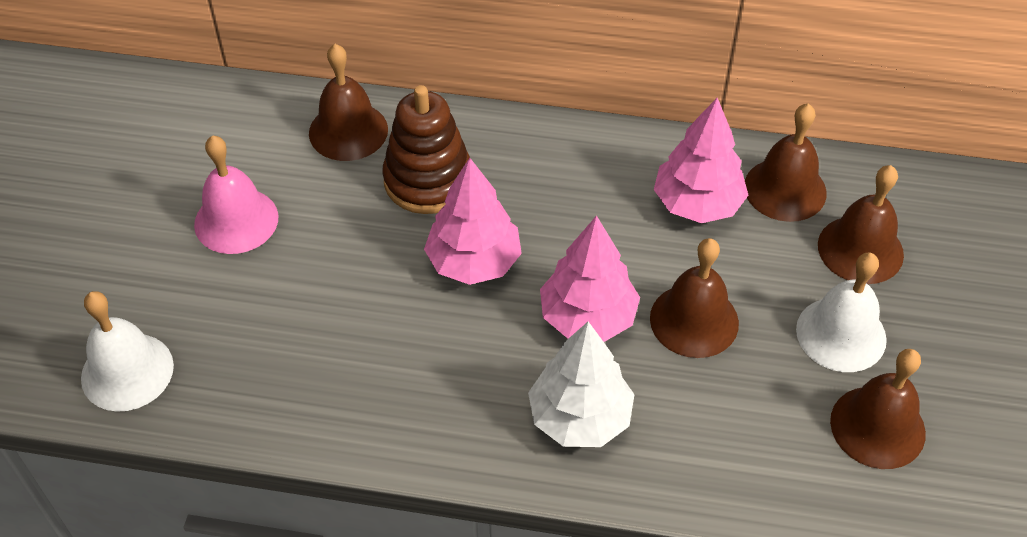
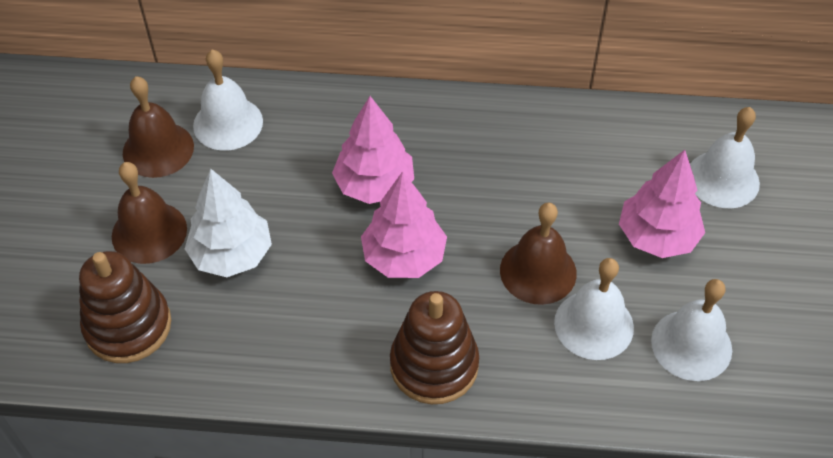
brown bell: 5 -> 3
brown stacking toy: 1 -> 2
pink bell: 1 -> 0
white bell: 2 -> 4

